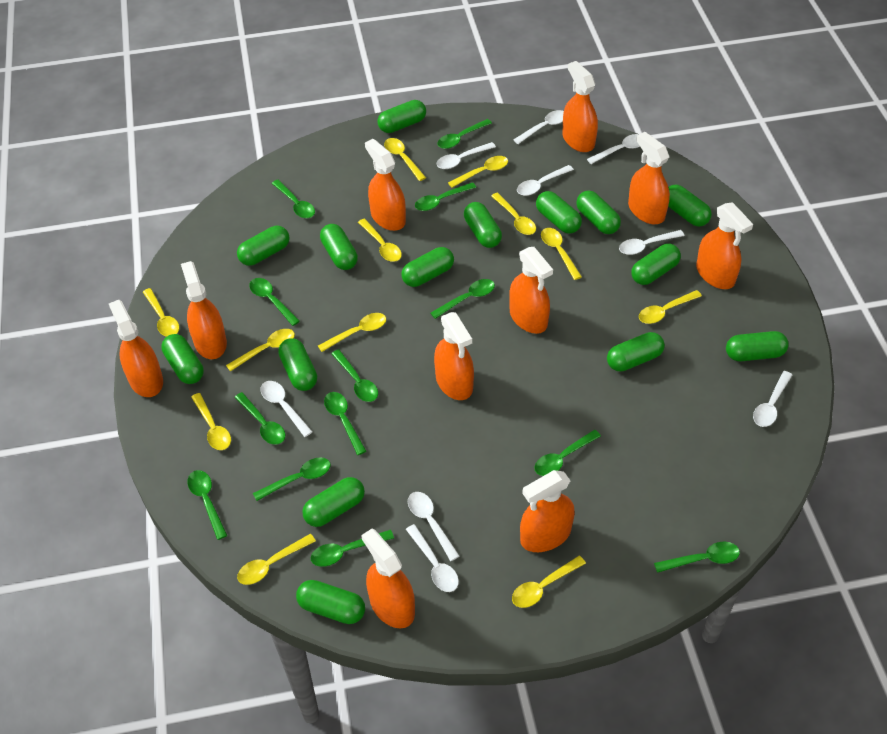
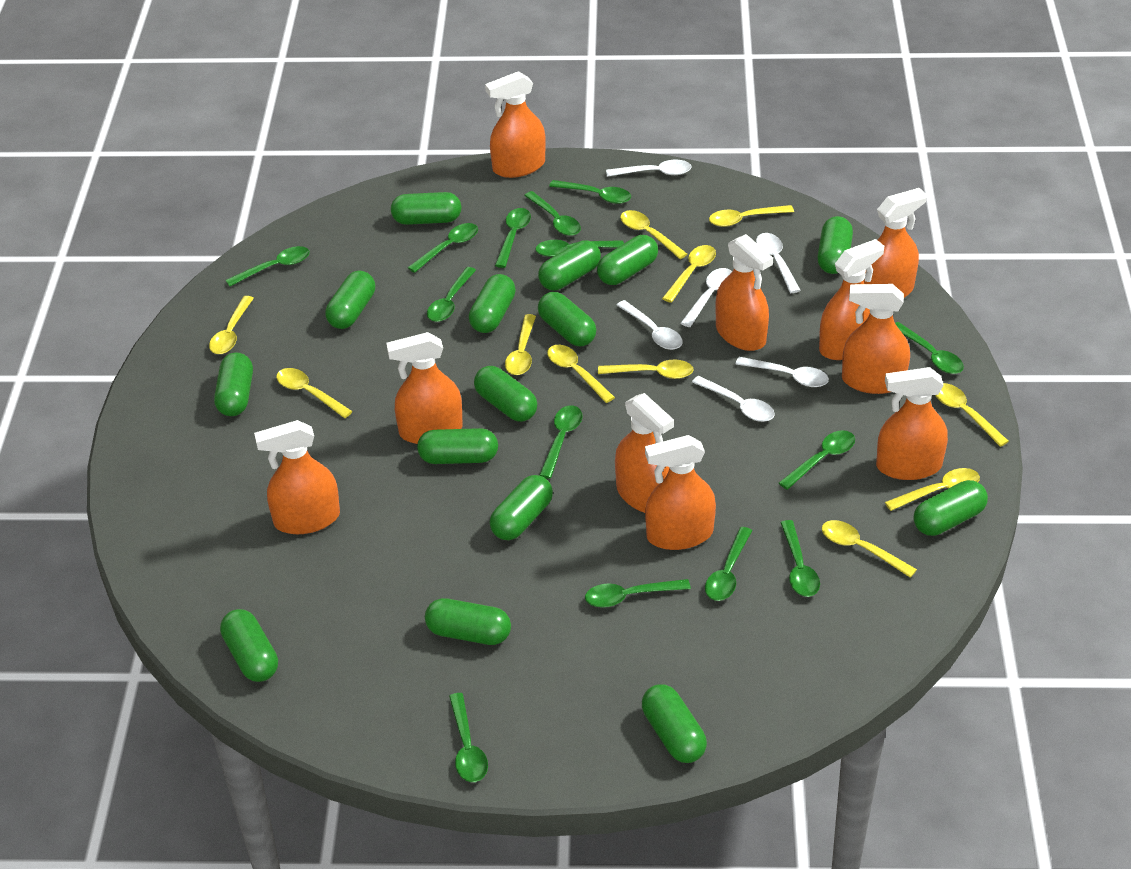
green spoon: 13 -> 14
white spoon: 9 -> 6
yellow spoon: 12 -> 11

